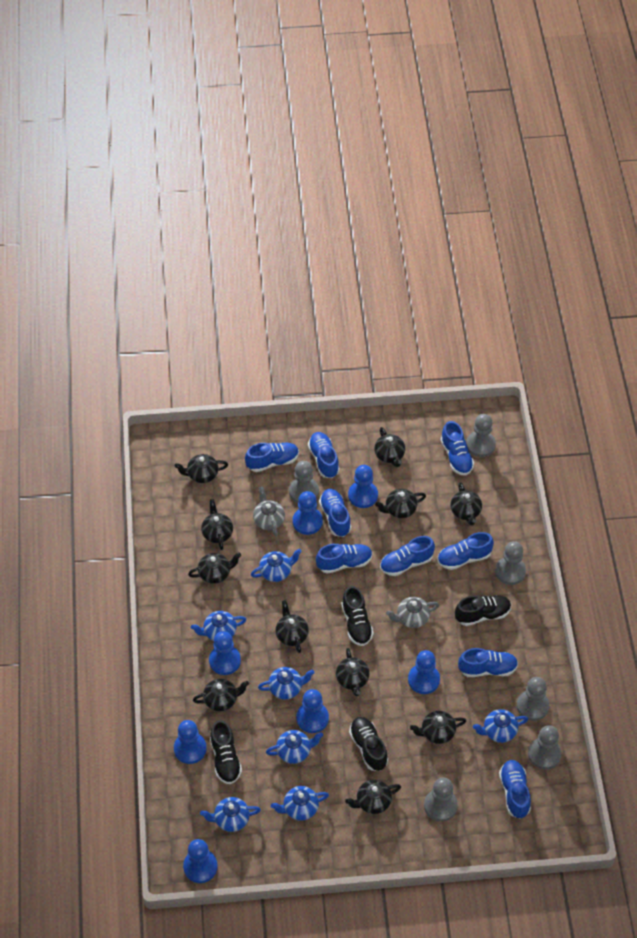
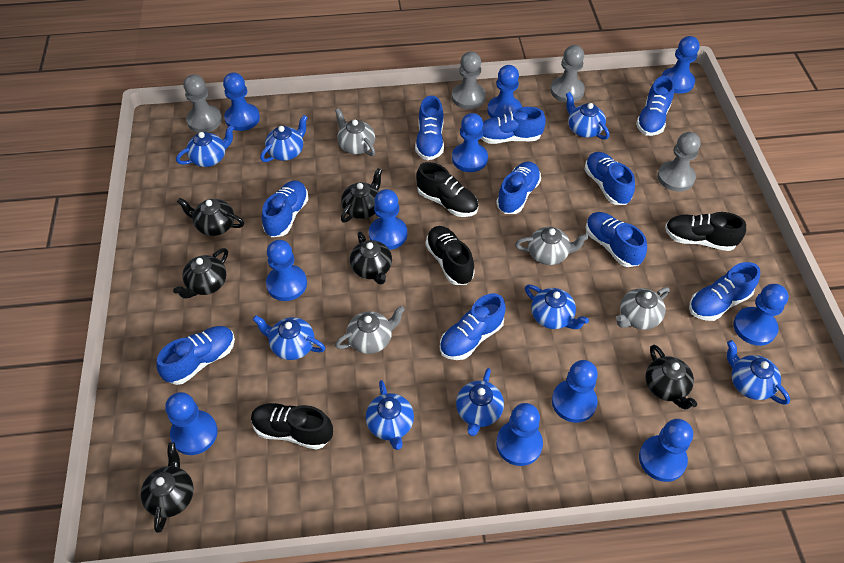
black teapot: 11 -> 6
blue pawn: 7 -> 11
blue shoe: 9 -> 10
blue teapot: 7 -> 8
grey pawn: 6 -> 4
grey teapot: 2 -> 4

